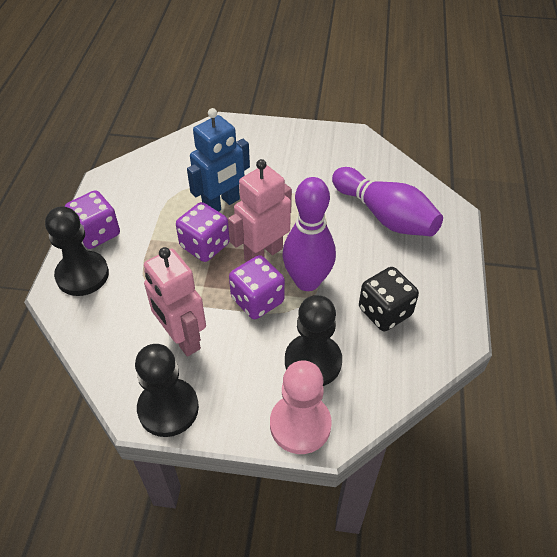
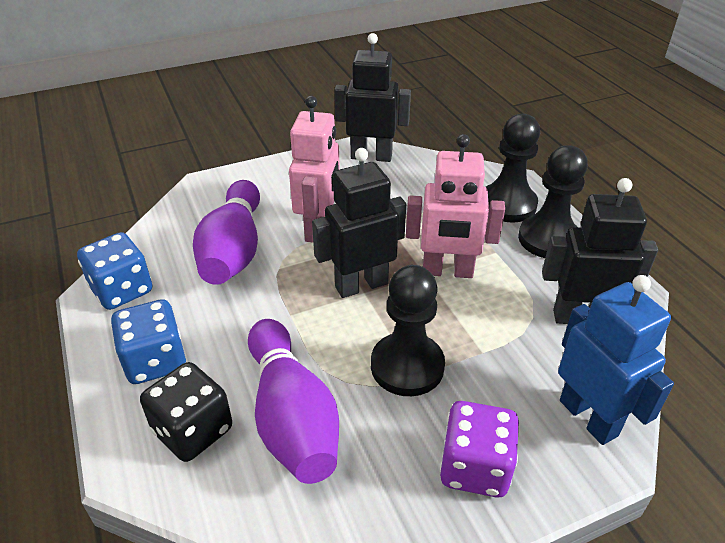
black robot: 0 -> 3
blue dice: 0 -> 2
pink pawn: 1 -> 0
purple dice: 3 -> 1

